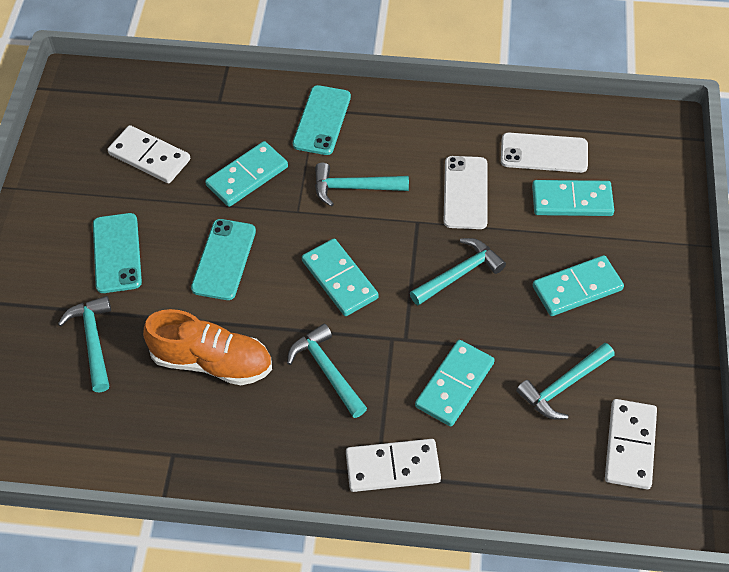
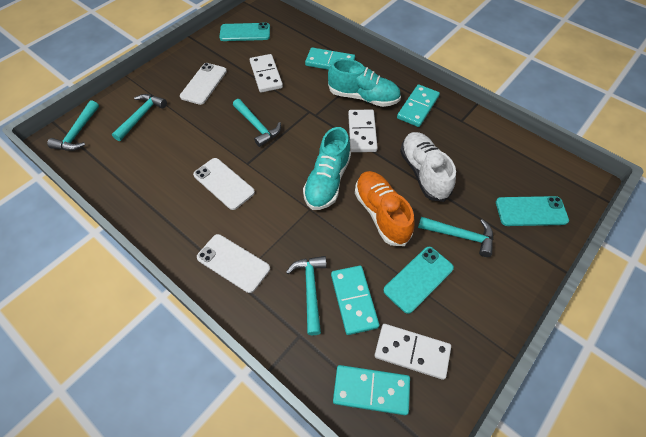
turquoise domino: 5 -> 4
turquoise shoe: 0 -> 2
white phone: 2 -> 3
white shoe: 0 -> 1

